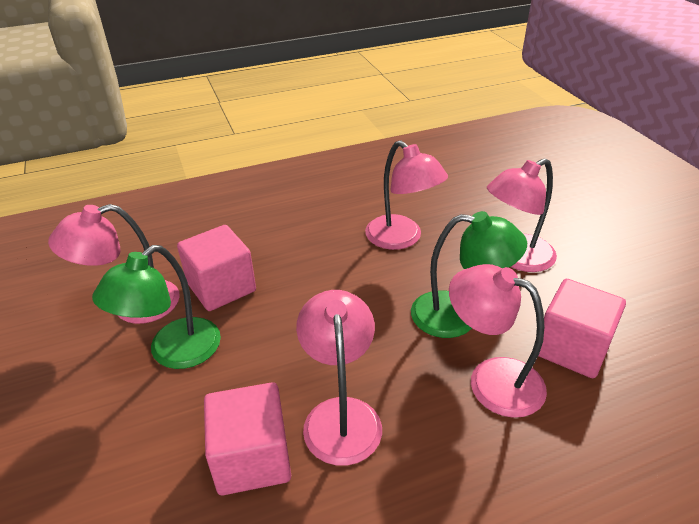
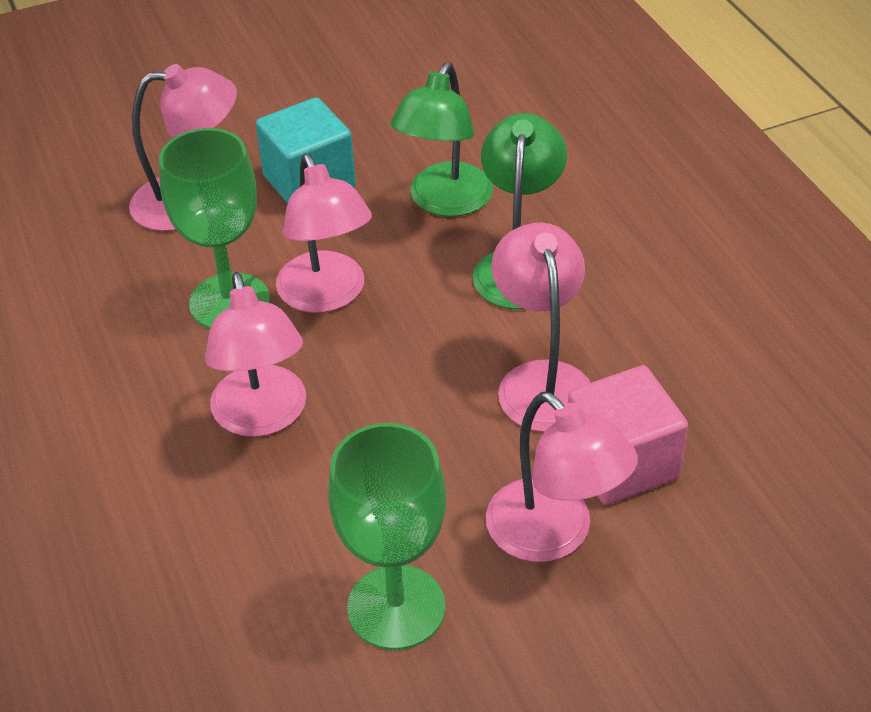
green goblet: 0 -> 2
pink cube: 3 -> 1
turquoise cube: 0 -> 1

